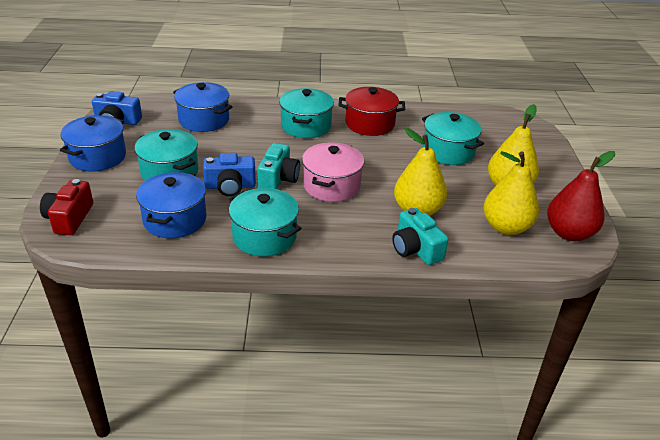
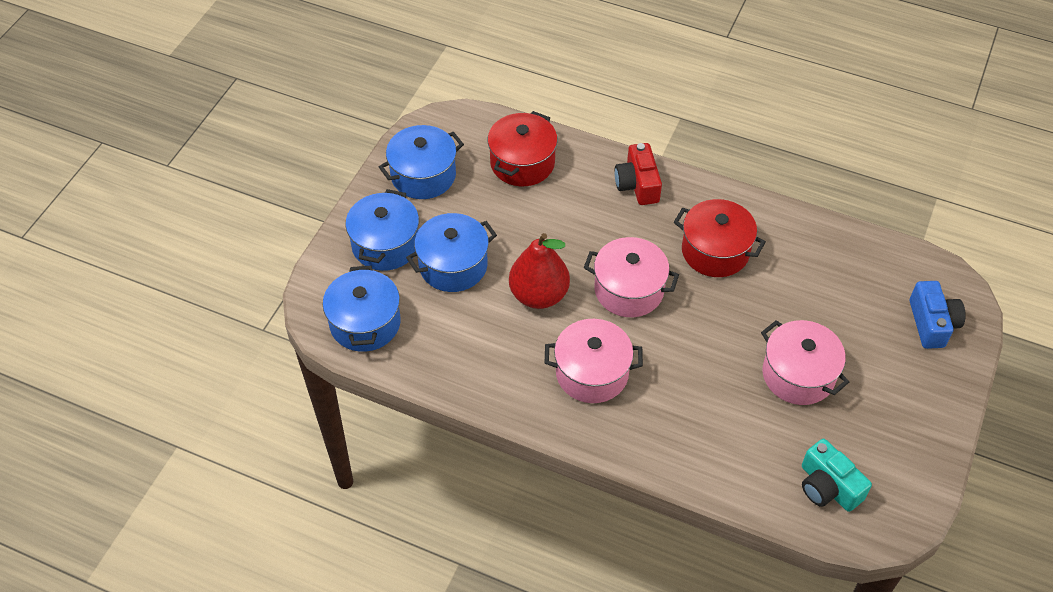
blue camera: 2 -> 1
blue pot: 3 -> 4
pink pot: 1 -> 3
red pot: 1 -> 2
turquoise camera: 2 -> 1
turquoise pot: 4 -> 0
yellow pear: 3 -> 0

